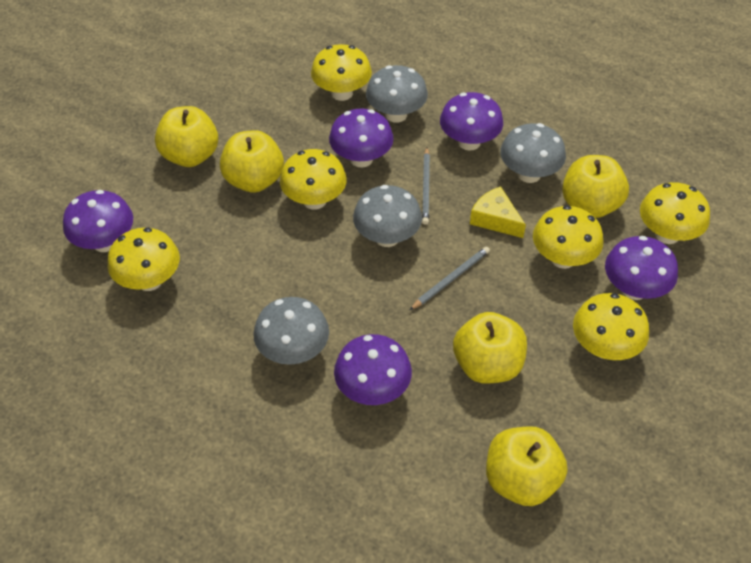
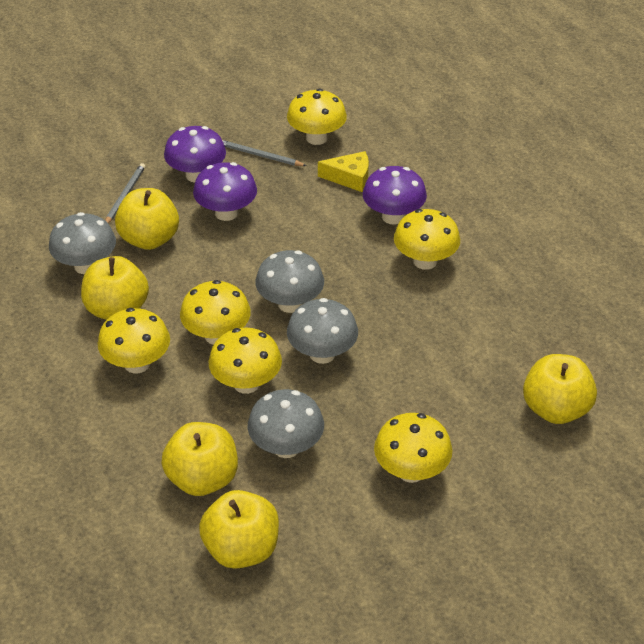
purple mushroom: 5 -> 3

